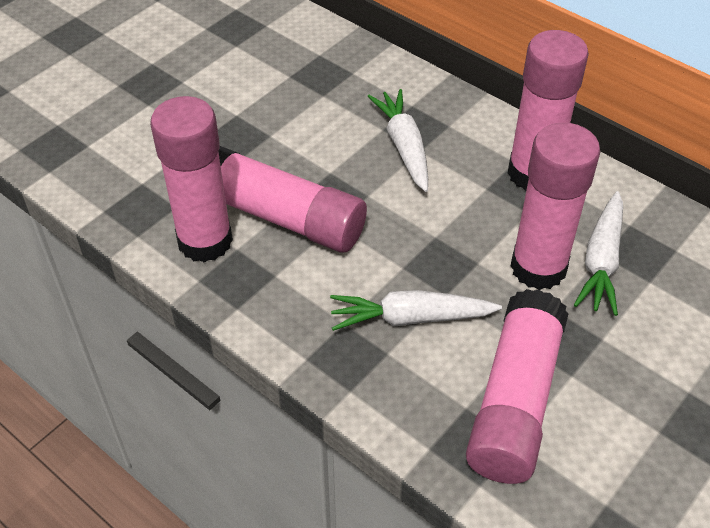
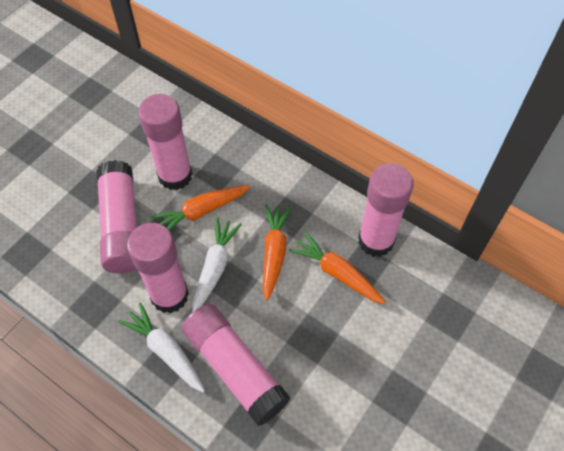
orange carrot: 0 -> 3
white carrot: 3 -> 2

